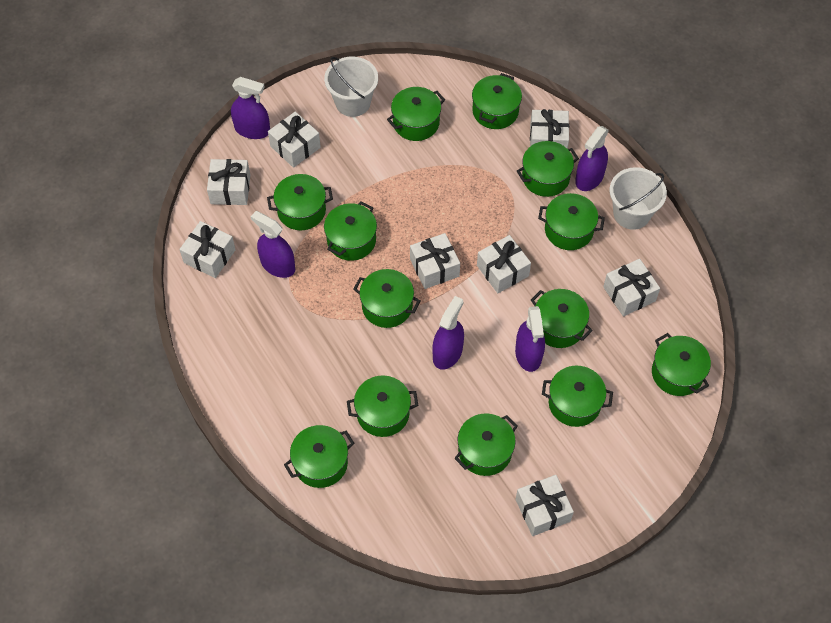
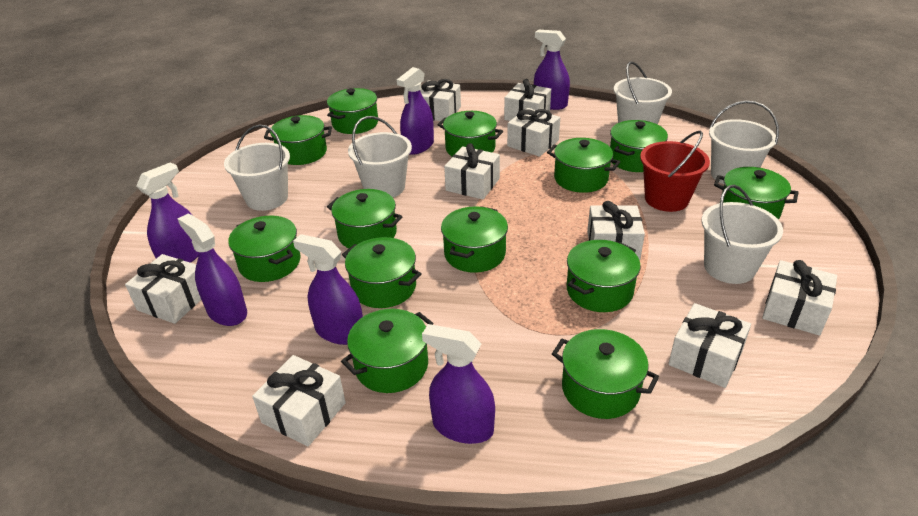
purple spray bottle: 5 -> 6
red bucket: 0 -> 1
white bucket: 2 -> 5
white gift: 8 -> 9

